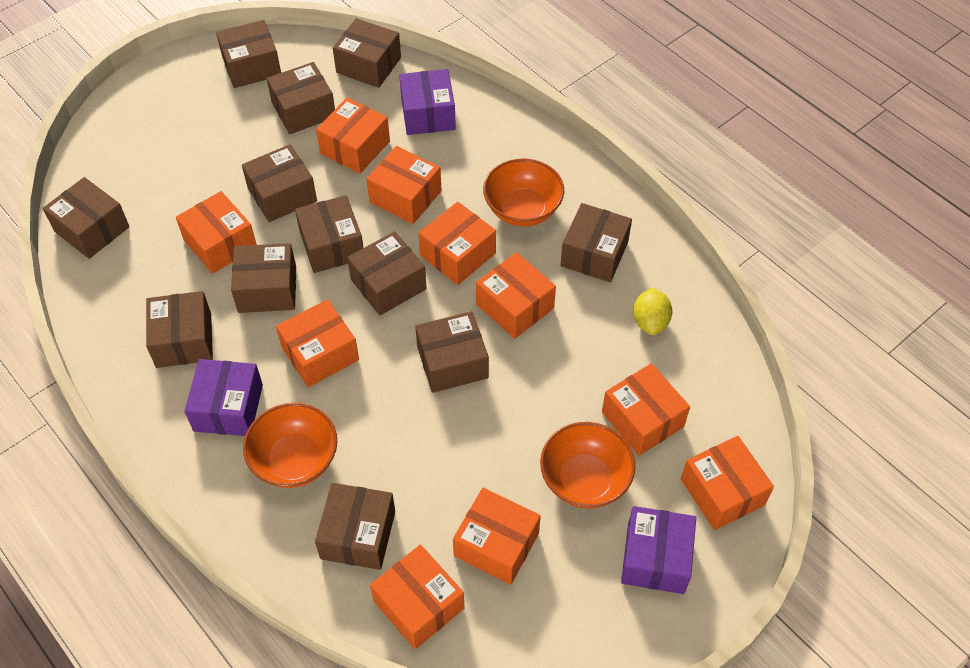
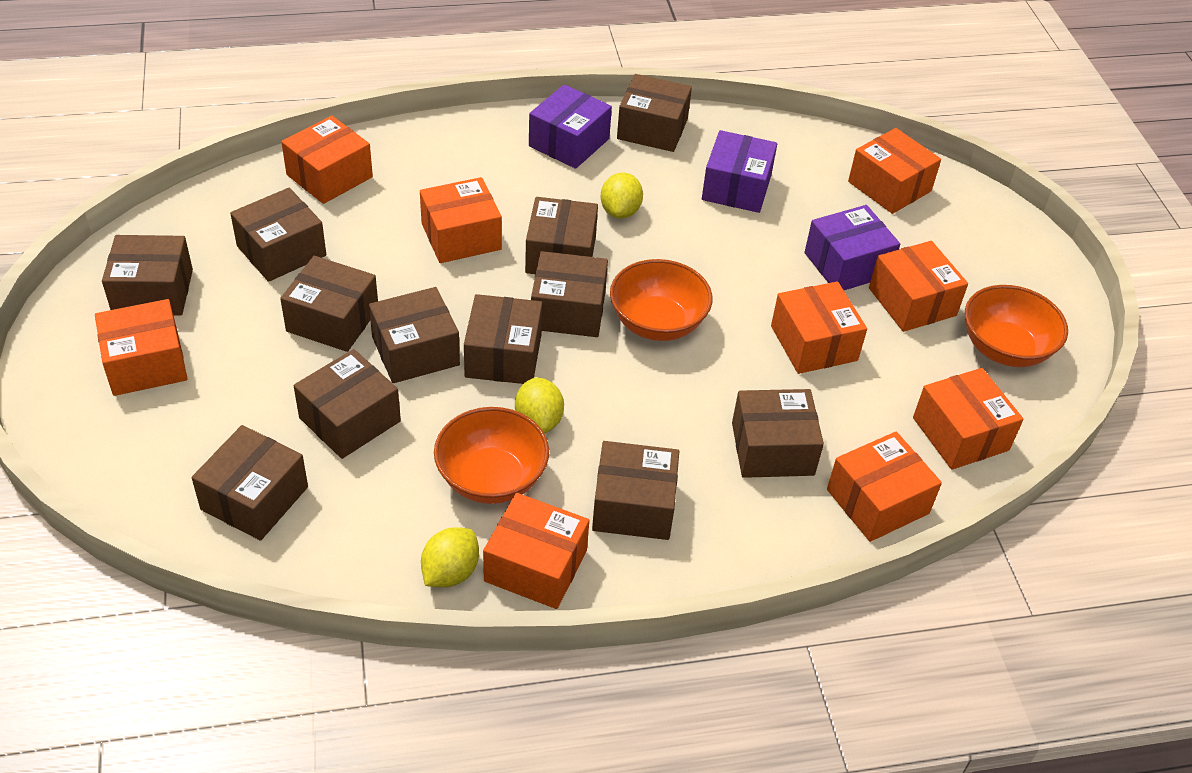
orange box: 10 -> 9
yellow lemon: 1 -> 3

